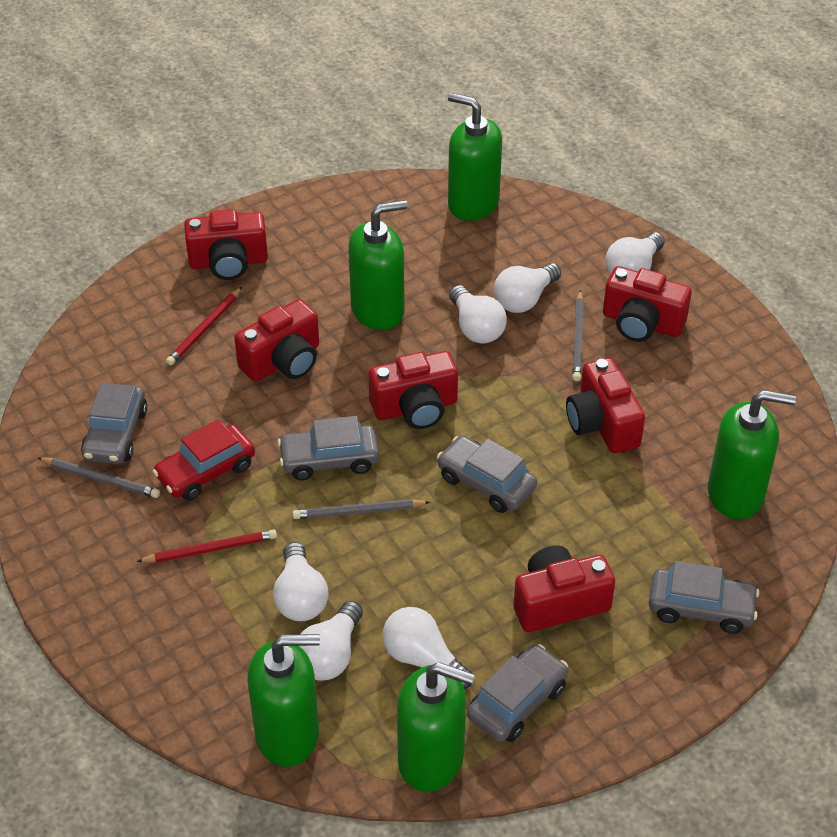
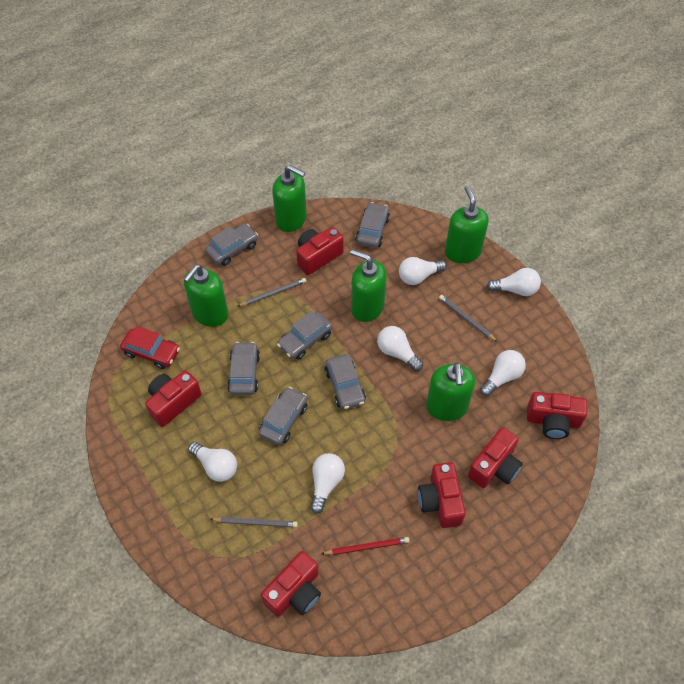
grey car: 5 -> 6
red pencil: 2 -> 1

